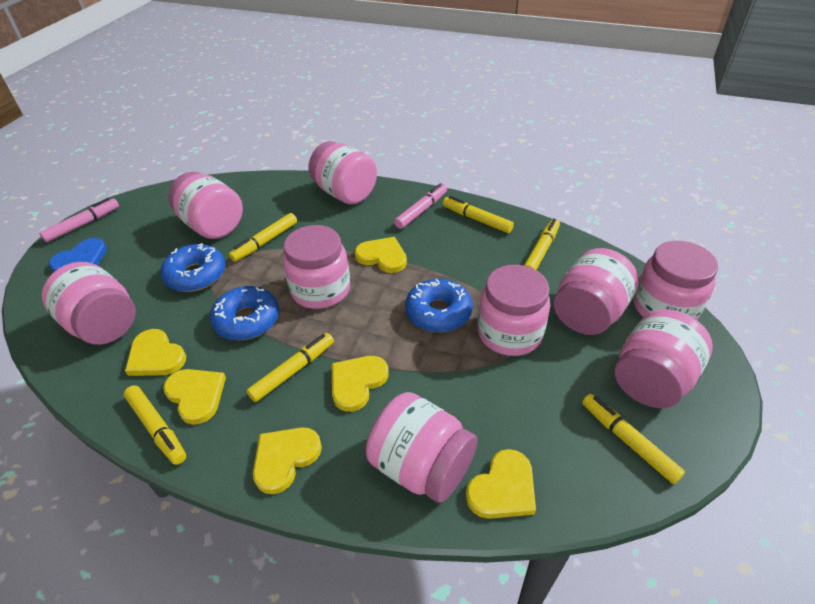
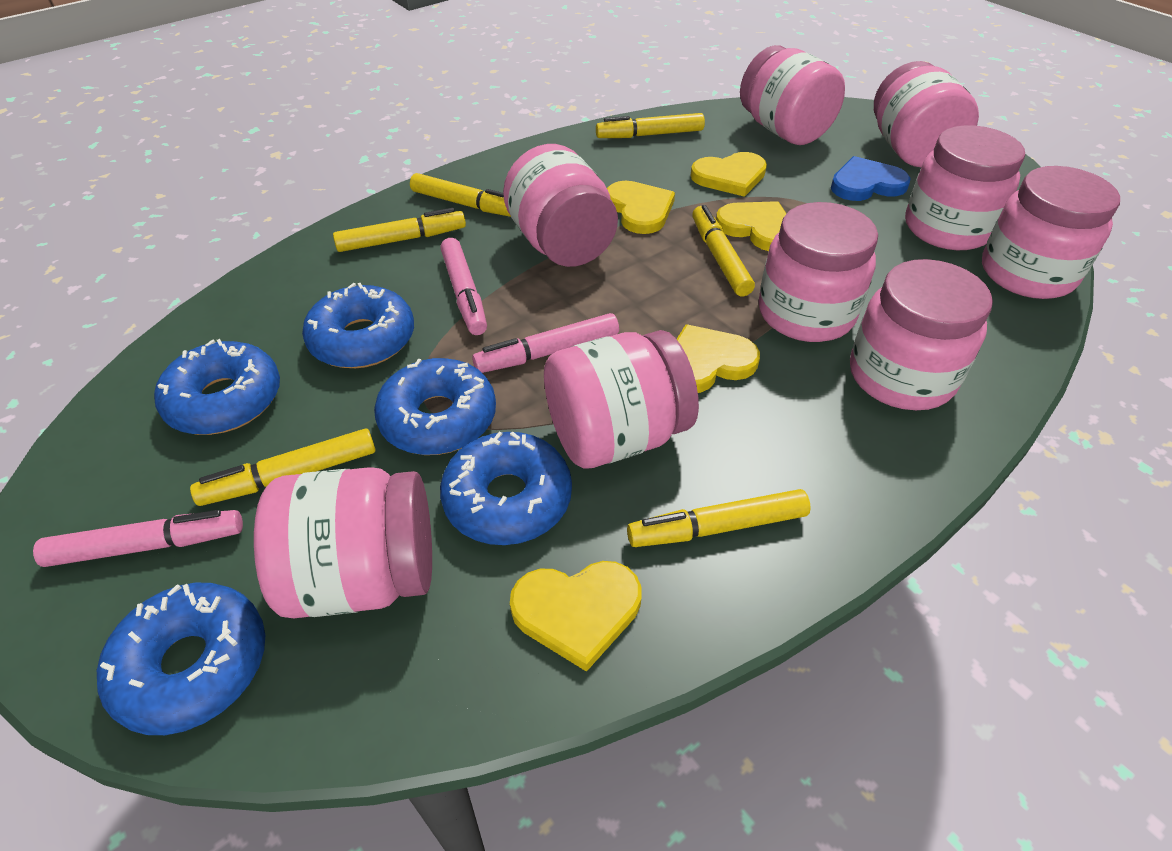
blue donut: 3 -> 5
pink marker: 2 -> 3
yellow heart: 6 -> 5

